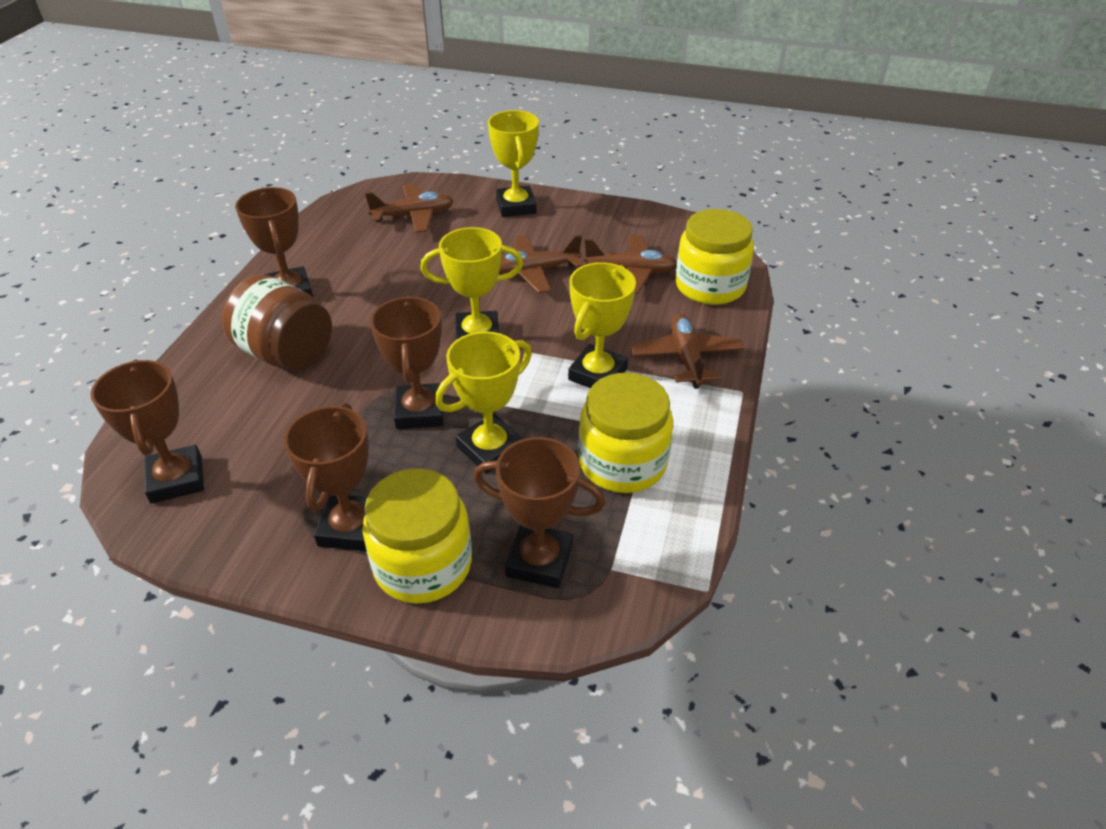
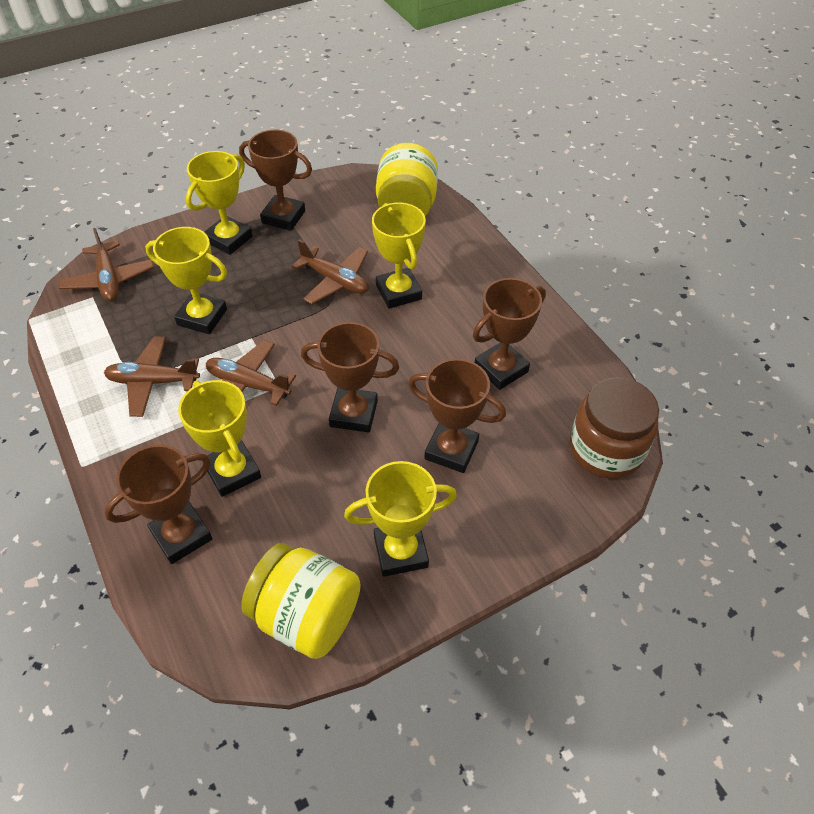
yellow jar: 3 -> 2
yellow trophy: 4 -> 5

